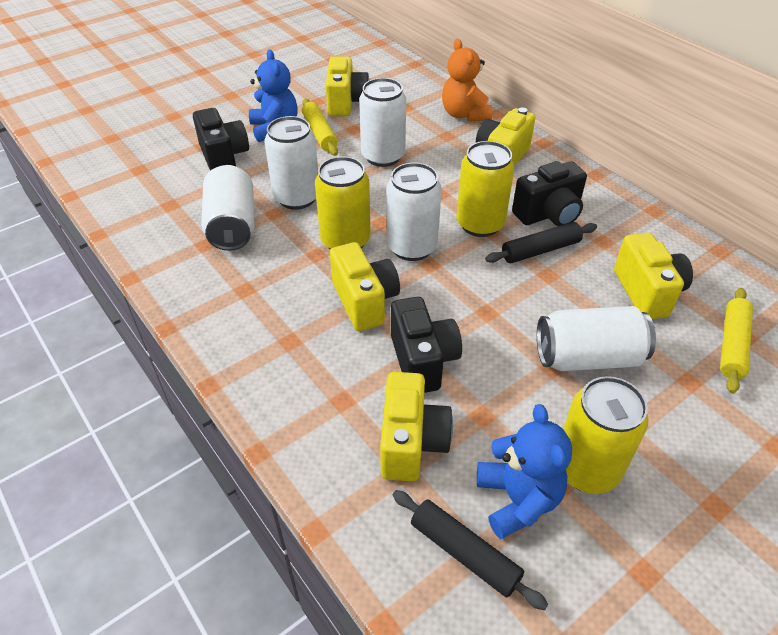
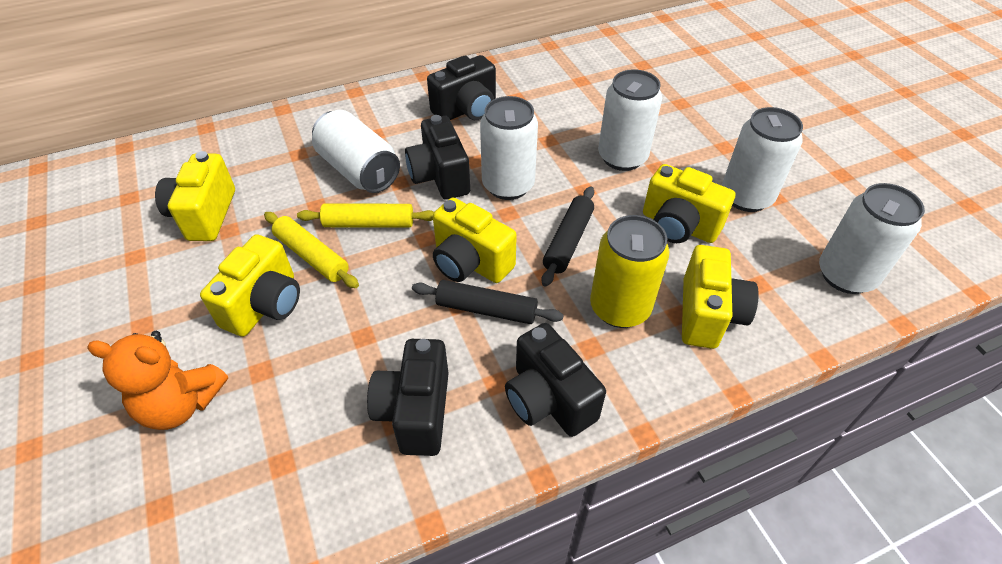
black camera: 3 -> 4
blue teddy bear: 2 -> 0
yellow can: 3 -> 1

